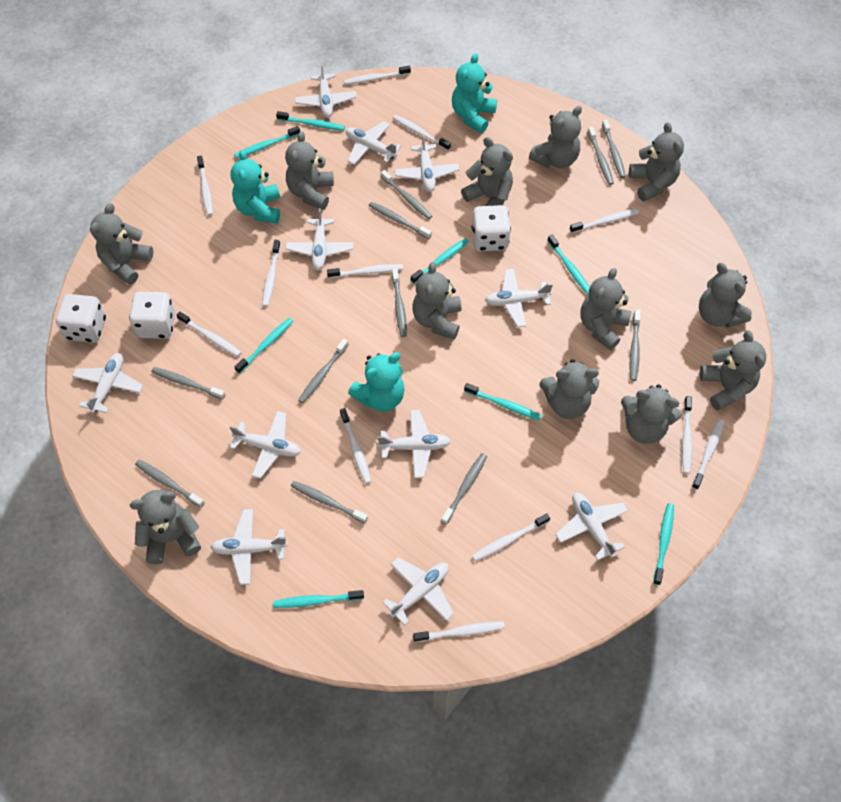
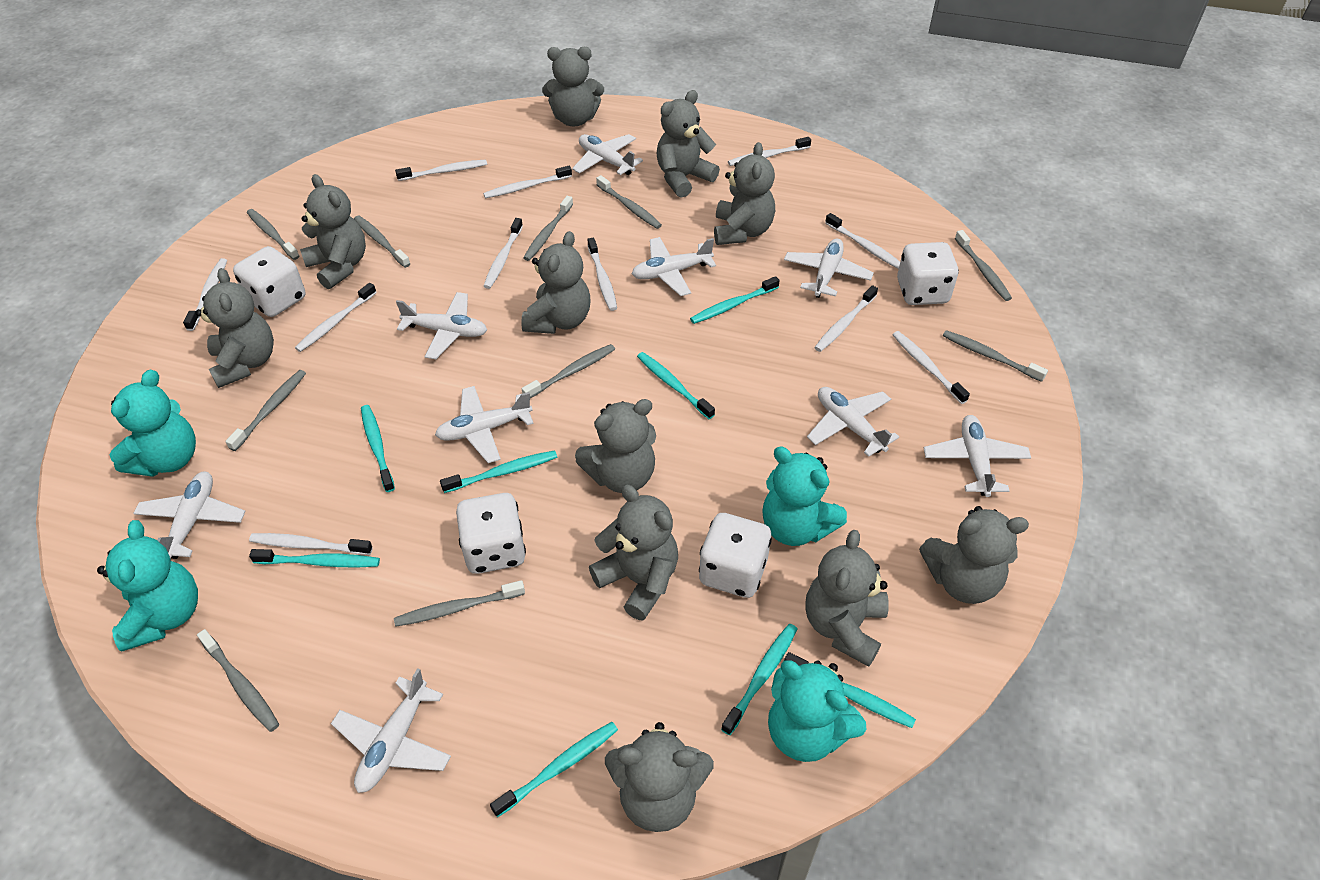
grey teddy bear: 12 -> 11
grey toothbrush: 11 -> 10
turquoise teddy bear: 3 -> 4
white dice: 3 -> 4
white plane: 11 -> 9
white toothbrush: 12 -> 11

